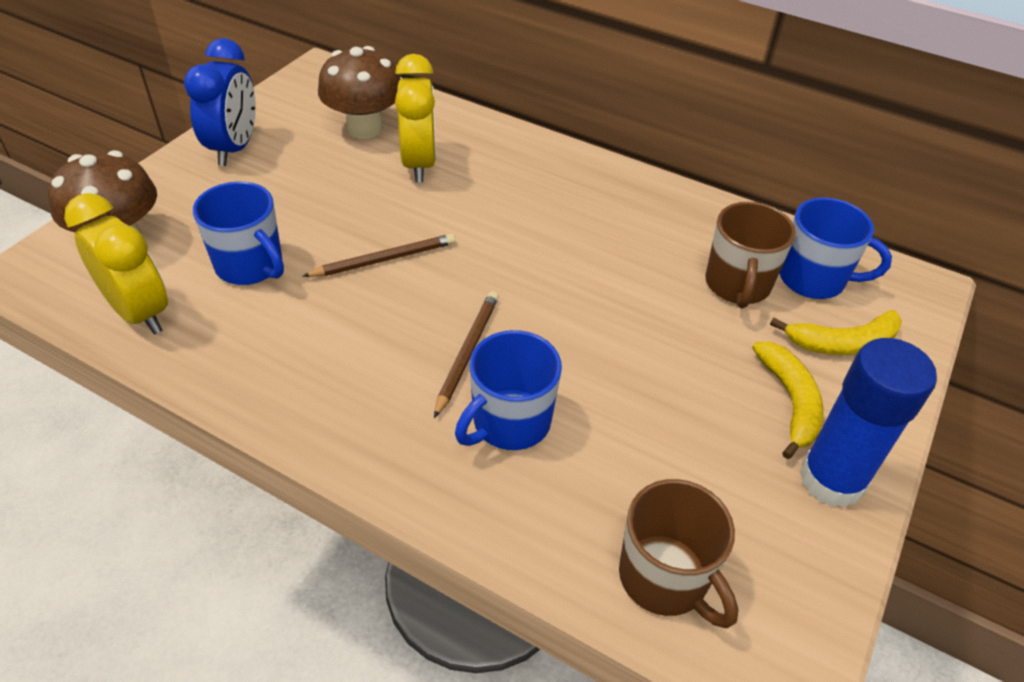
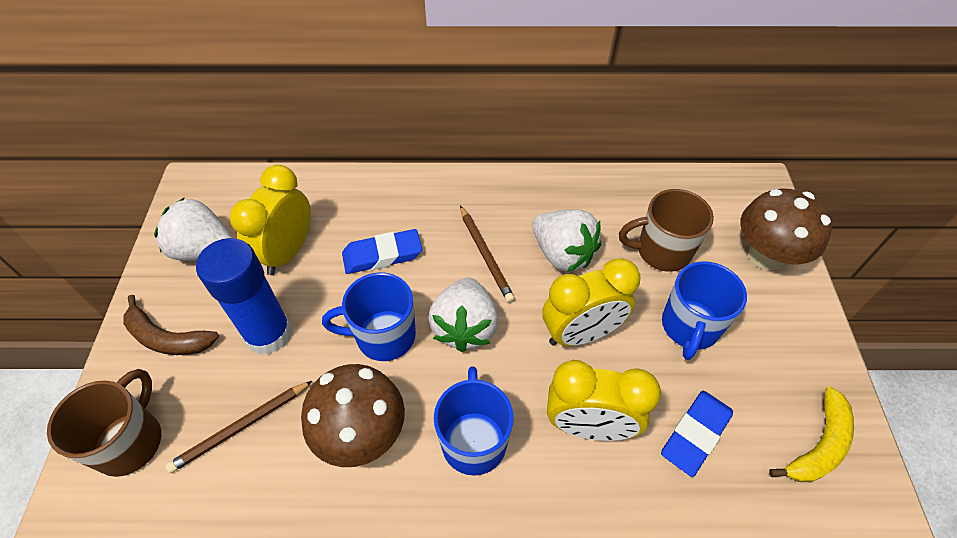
blue clock: 1 -> 0
blue eraser: 0 -> 2
brown banana: 0 -> 1
white strawberry: 0 -> 3
yellow banana: 2 -> 1
yellow clock: 2 -> 3

